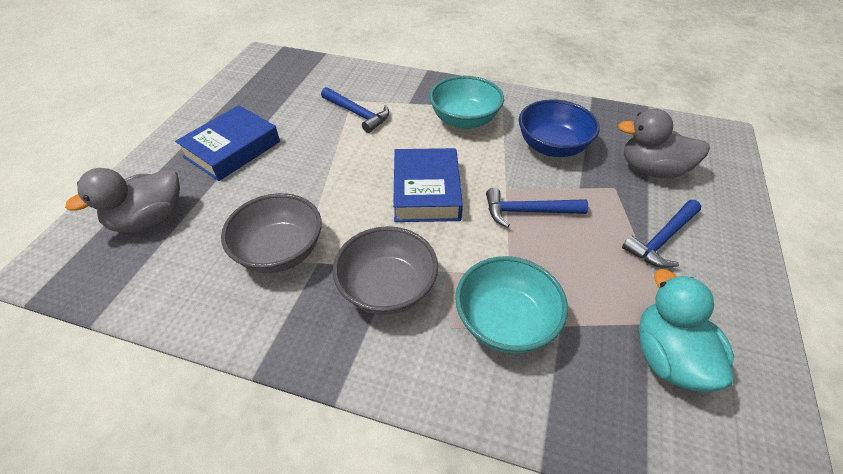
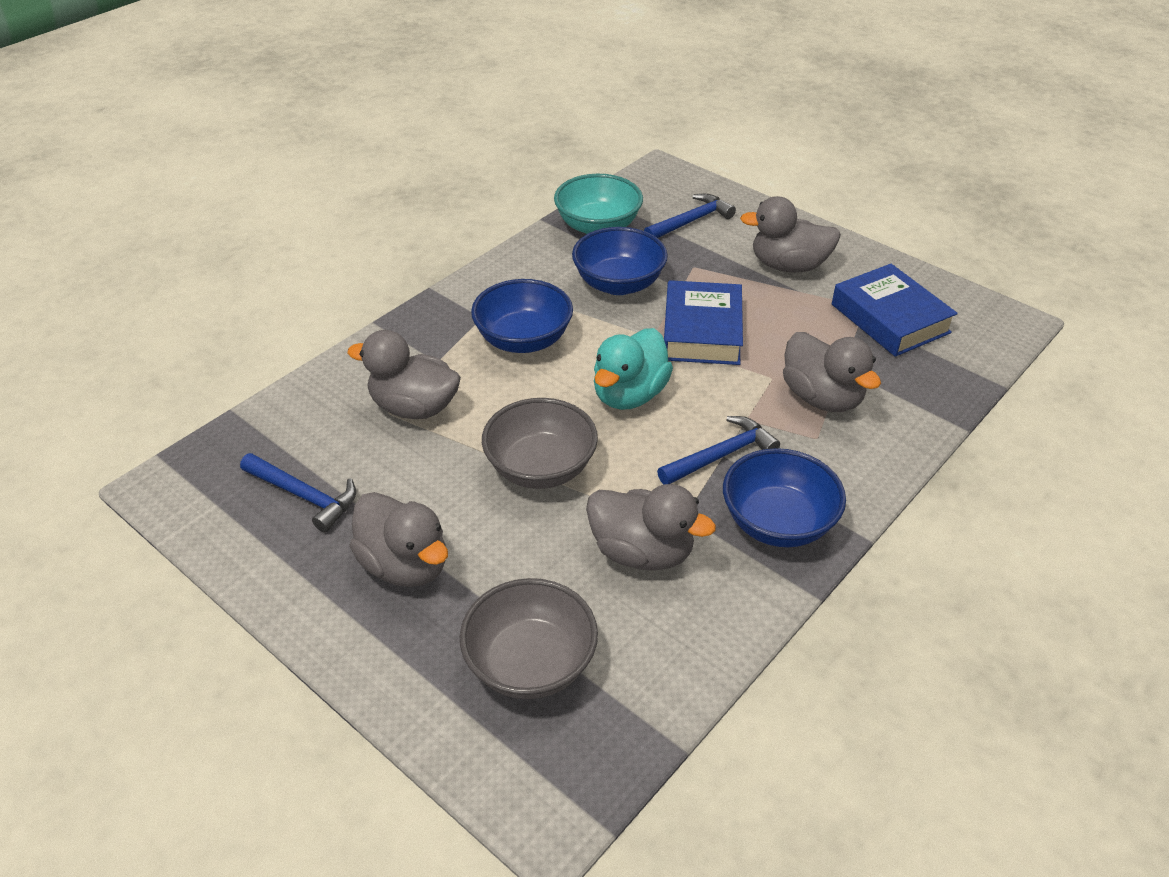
blue bowl: 1 -> 3
grey duck: 2 -> 5
turquoise bowl: 2 -> 1

